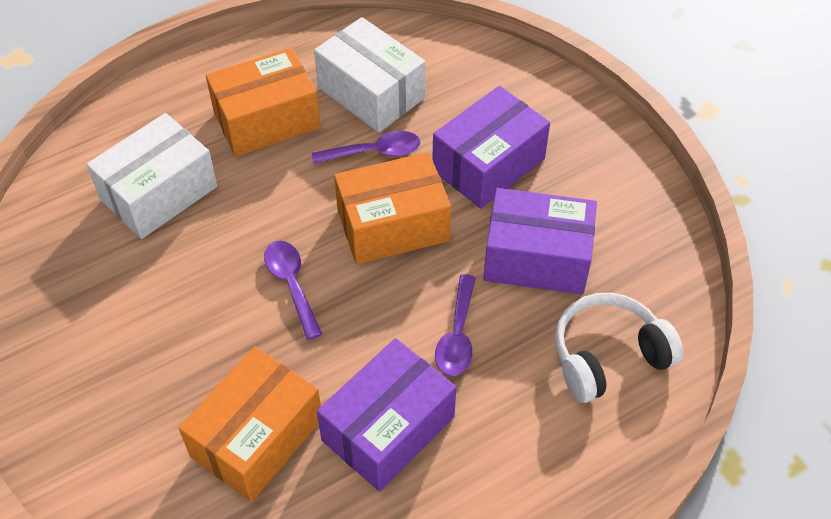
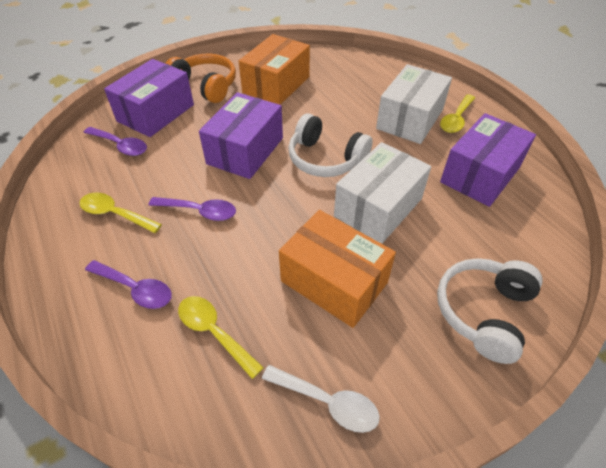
orange box: 3 -> 2
orange headphones: 0 -> 1
white headphones: 1 -> 2
white spoon: 0 -> 1
yellow spoon: 0 -> 3

